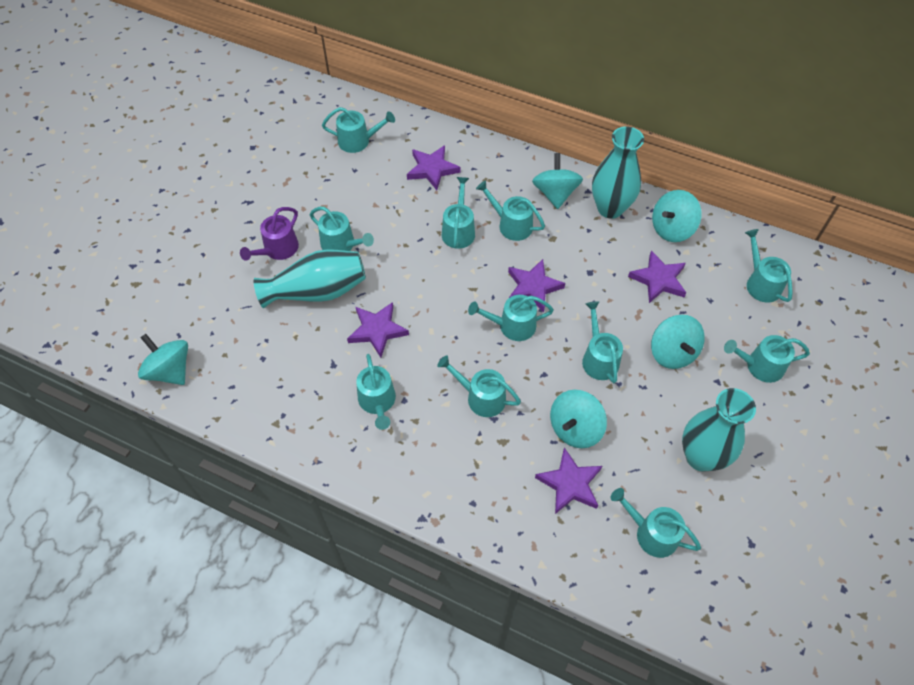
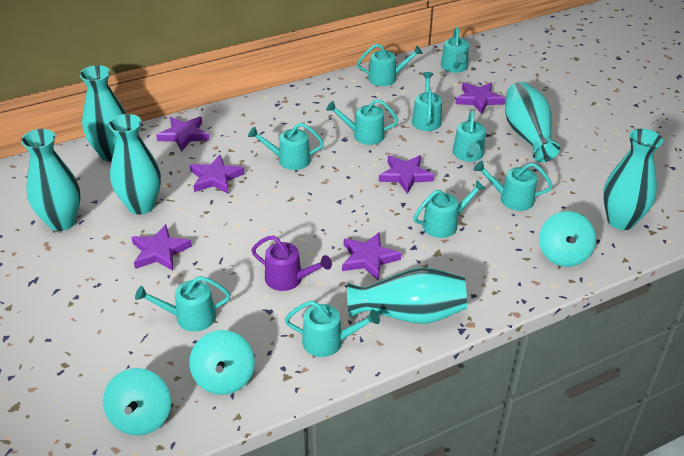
purple star: 5 -> 6
turquoise spinning top: 5 -> 3
turquoise vase: 3 -> 6
turquoise watering can: 11 -> 10

